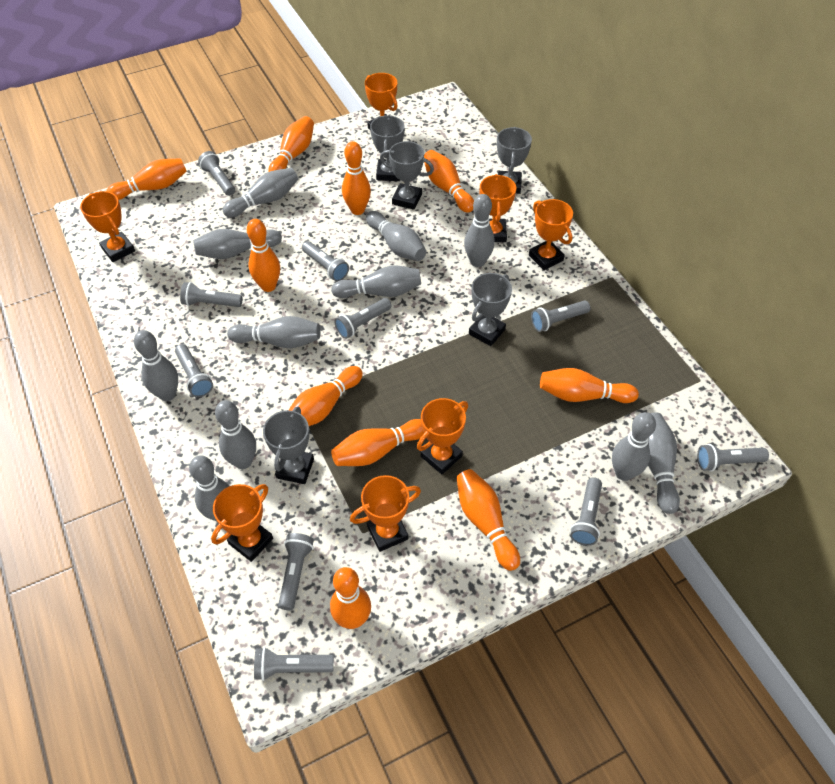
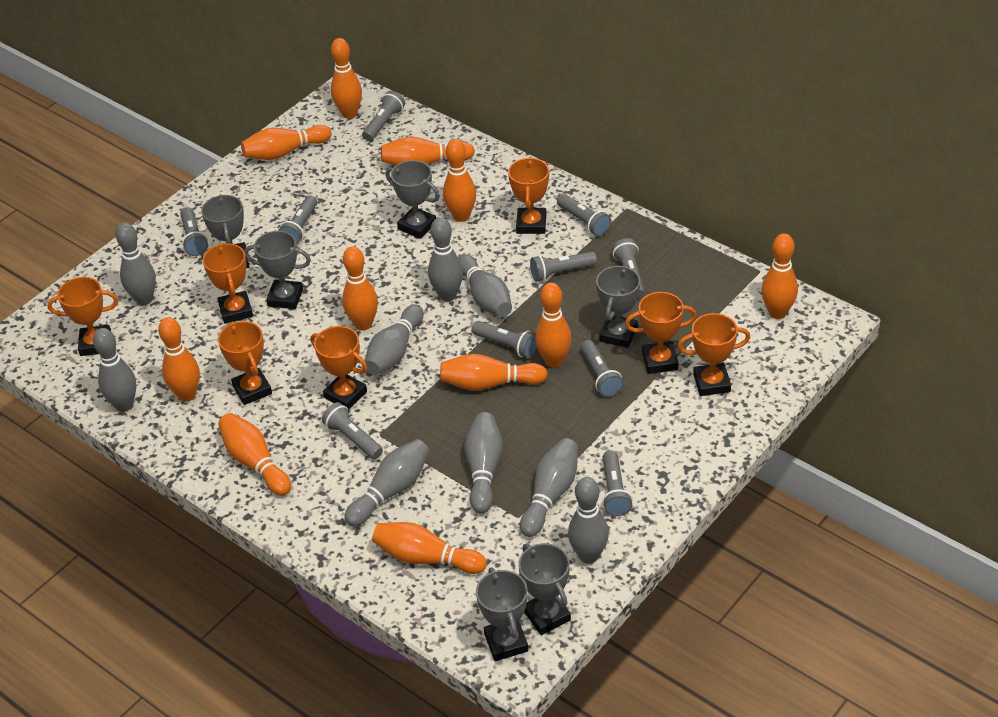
grey bowling pin: 11 -> 9
grey trophy: 5 -> 6
orange bowling pin: 10 -> 11

